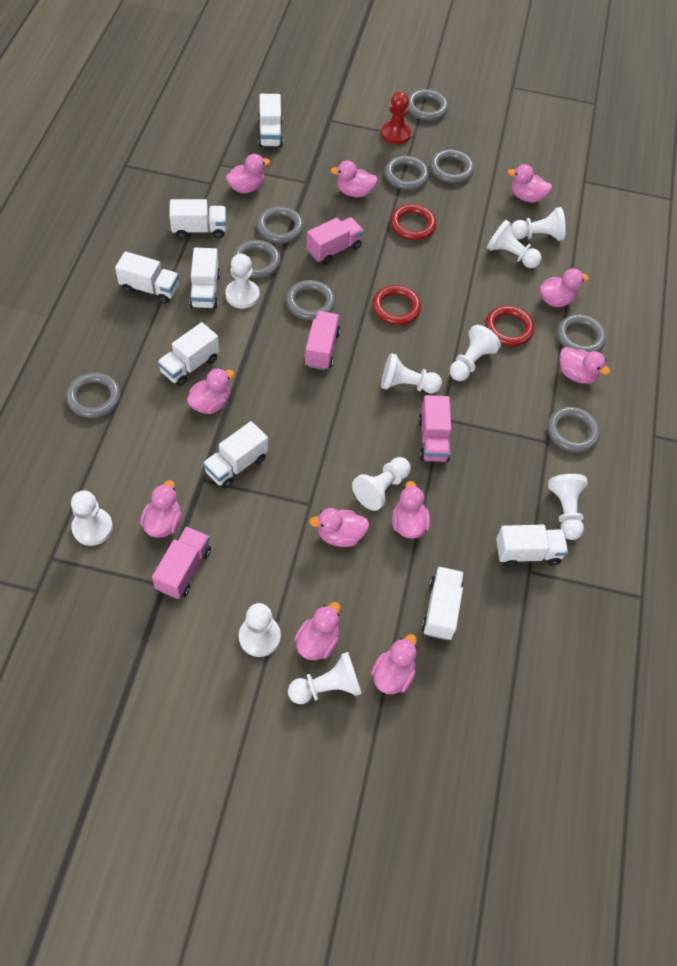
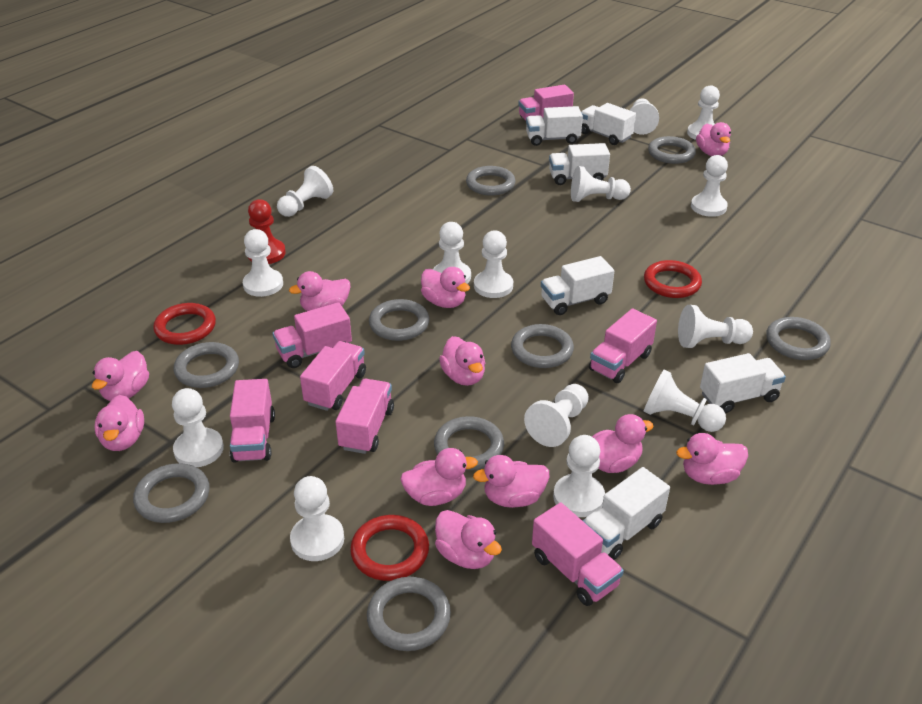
pink truck: 4 -> 7
white pawn: 10 -> 14
white truck: 8 -> 6

